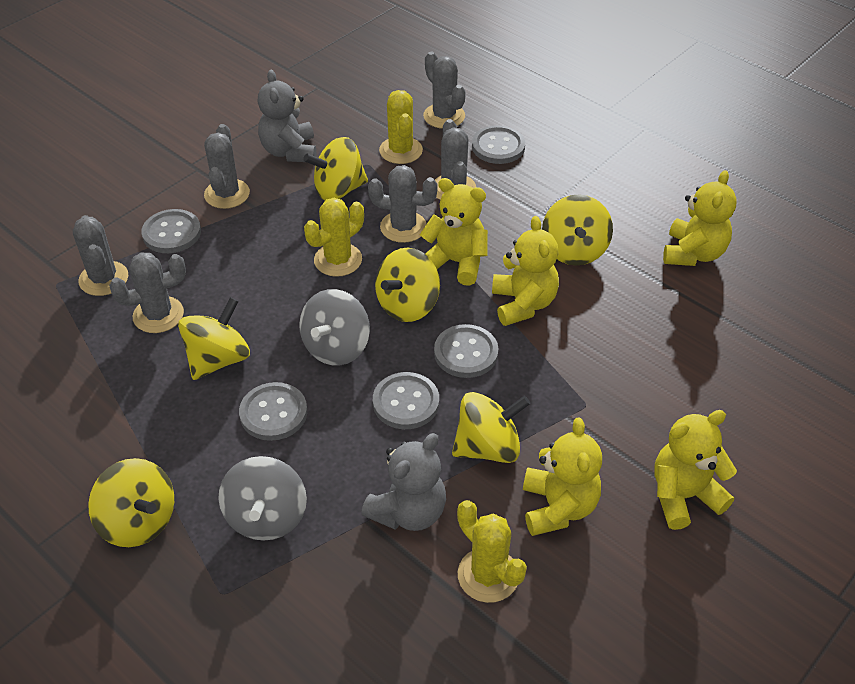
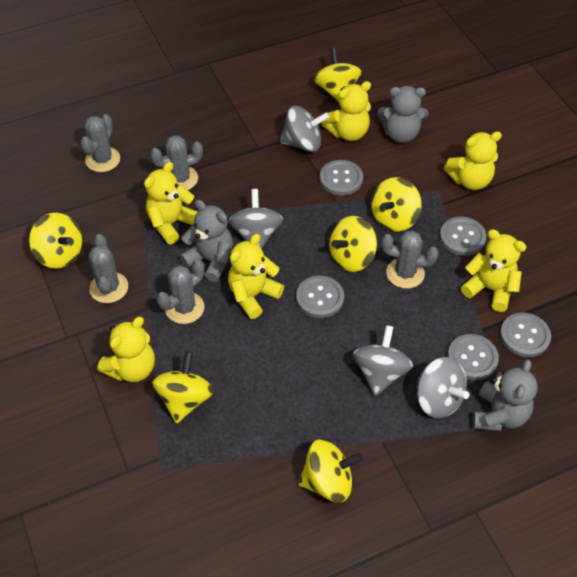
grey cactus: 6 -> 5
grey spinning top: 2 -> 4
grey teddy bear: 2 -> 3
yellow cactus: 3 -> 0
yellow teddy bear: 5 -> 6

